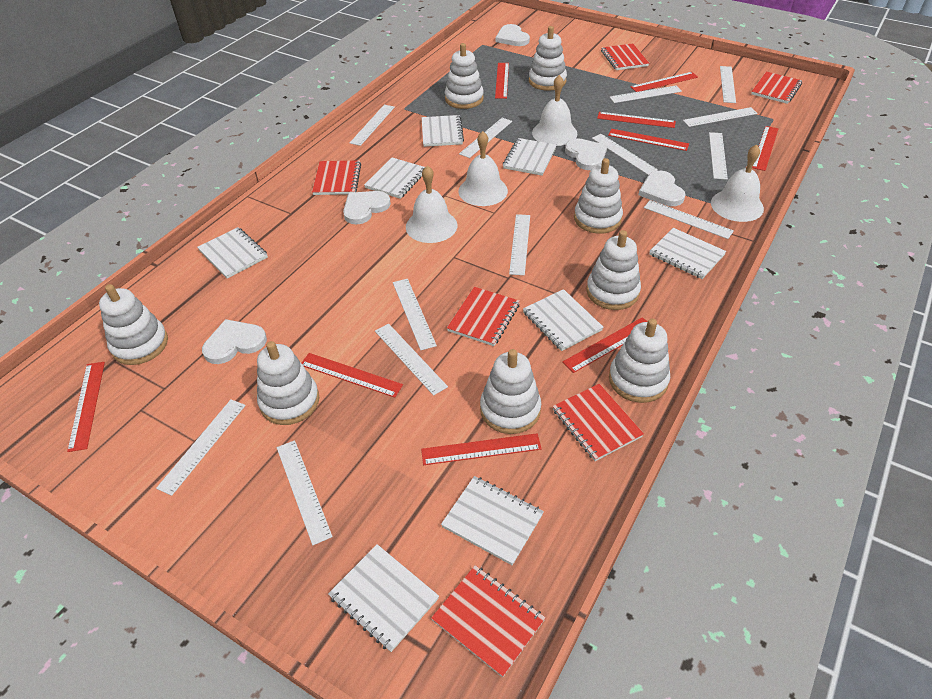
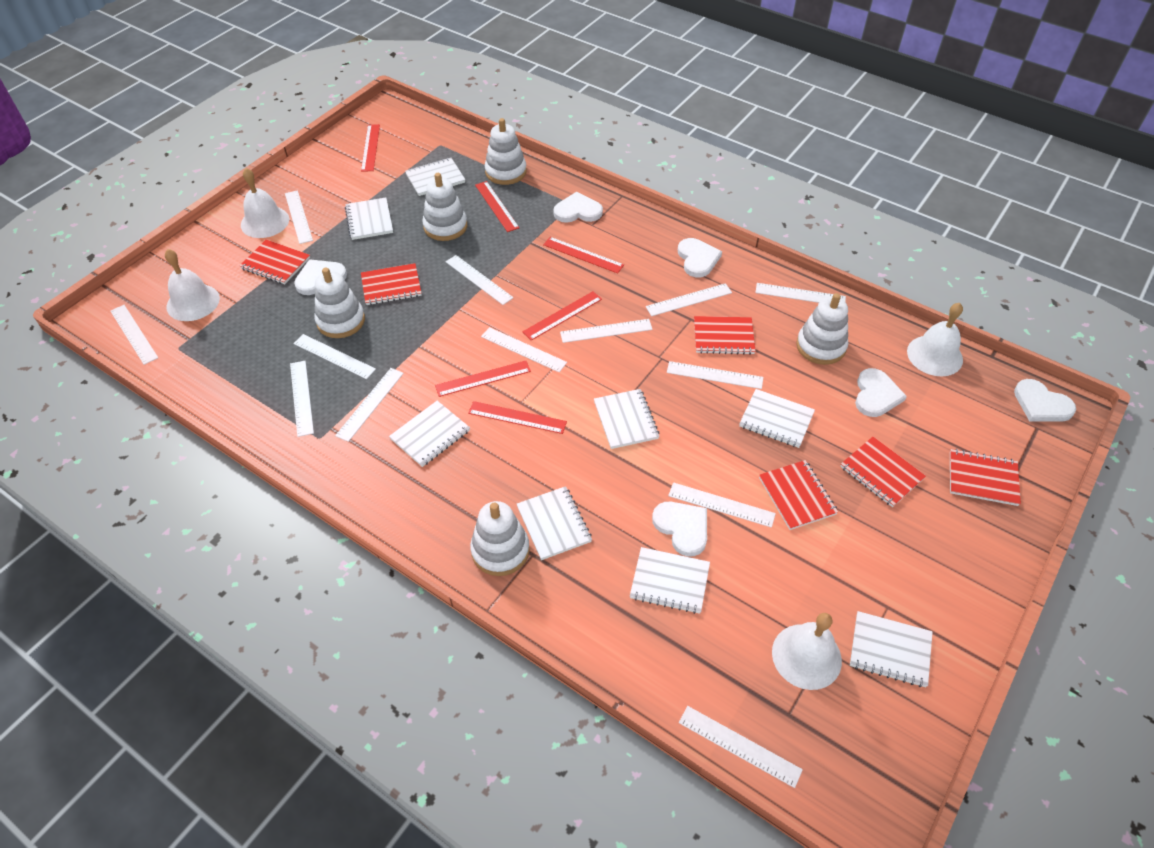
red ruler: 9 -> 6
white heart: 5 -> 6
white stacking toy: 8 -> 5

